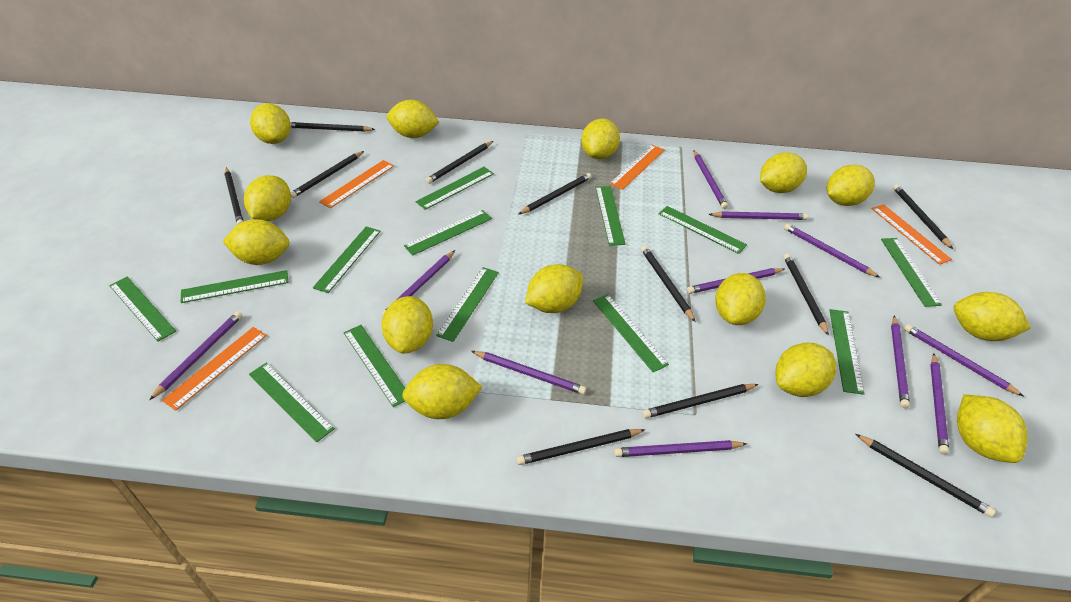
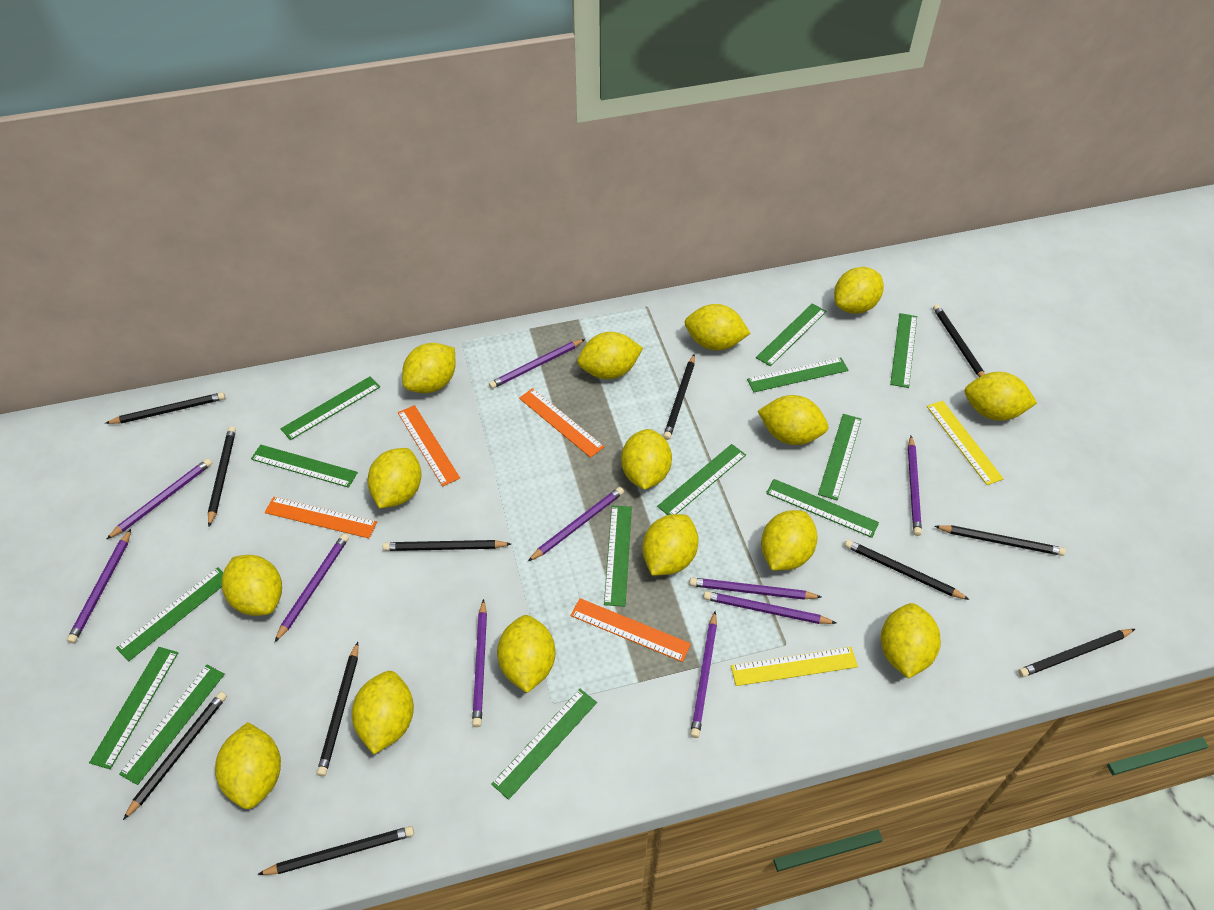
purple pencil: 11 -> 10
yellow lemon: 14 -> 15
yellow ruler: 0 -> 2

